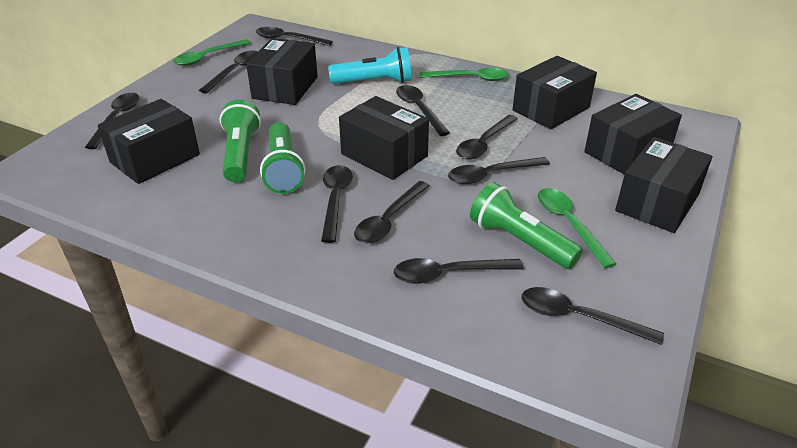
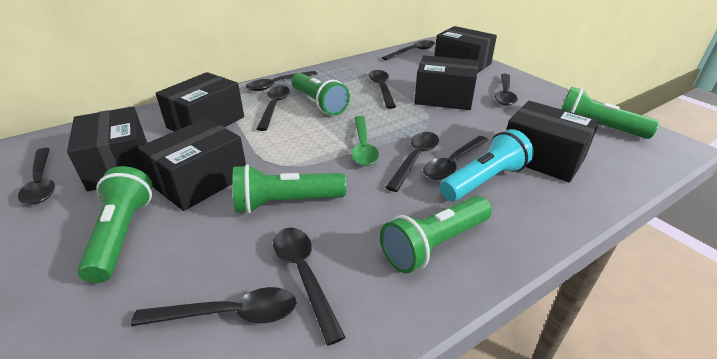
green flashlight: 3 -> 5
green spoon: 3 -> 1

